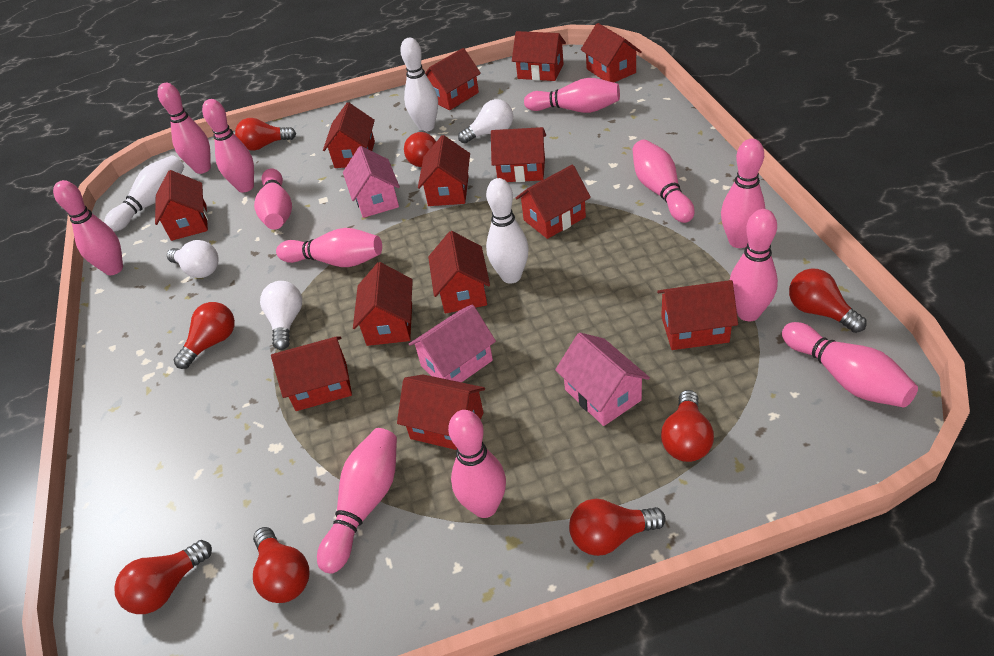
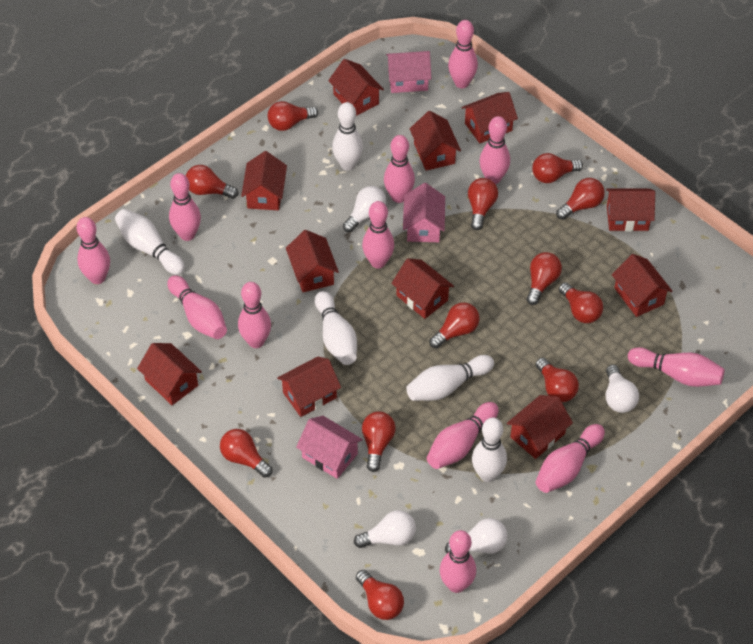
red house: 13 -> 11
red light bulb: 8 -> 12
white bowling pin: 3 -> 5
white light bulb: 3 -> 4

